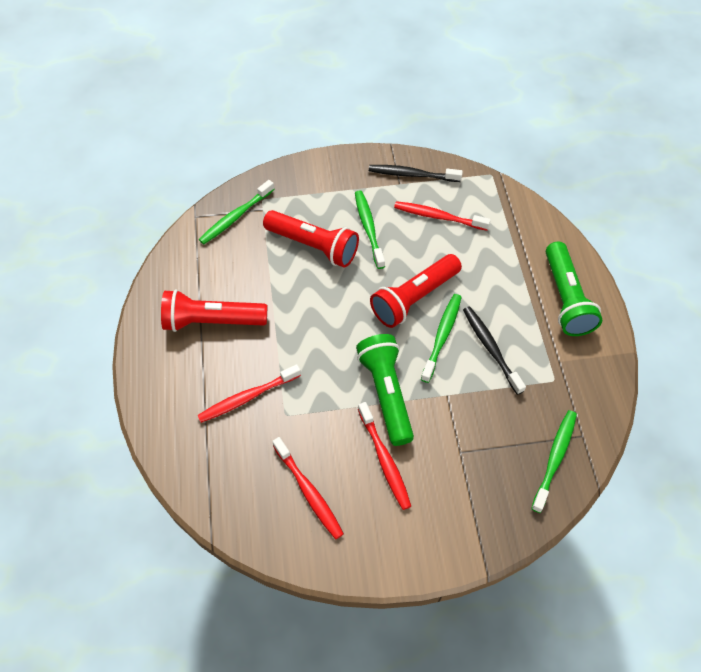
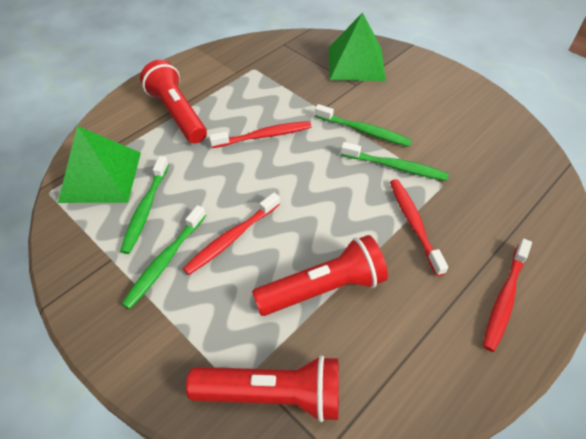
black toothbrush: 2 -> 0
green flashlight: 2 -> 0
green pyramid: 0 -> 2

